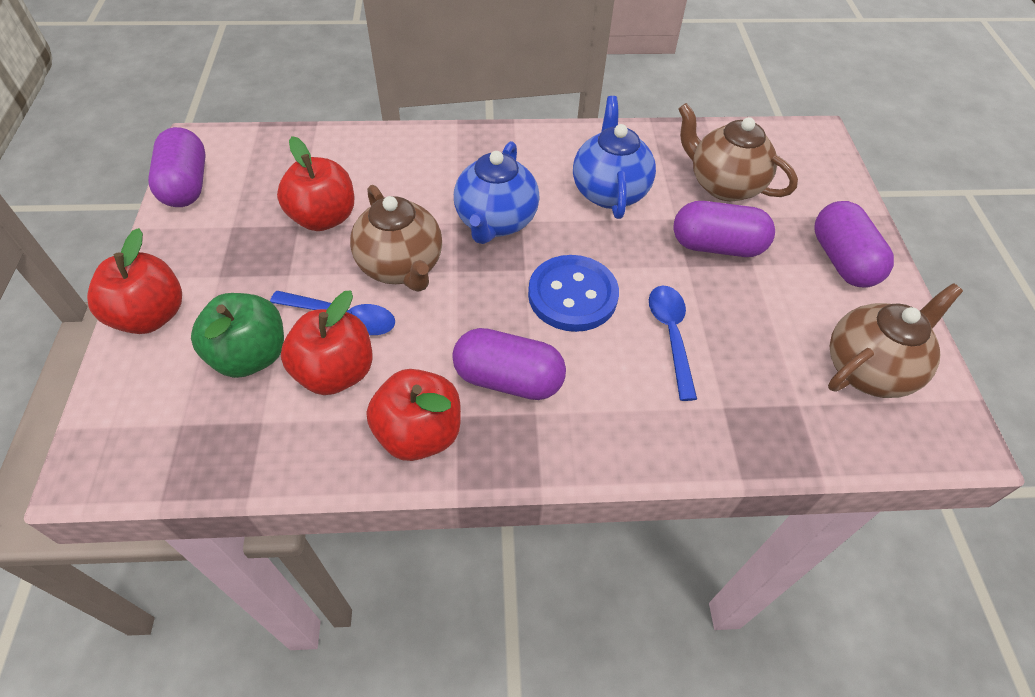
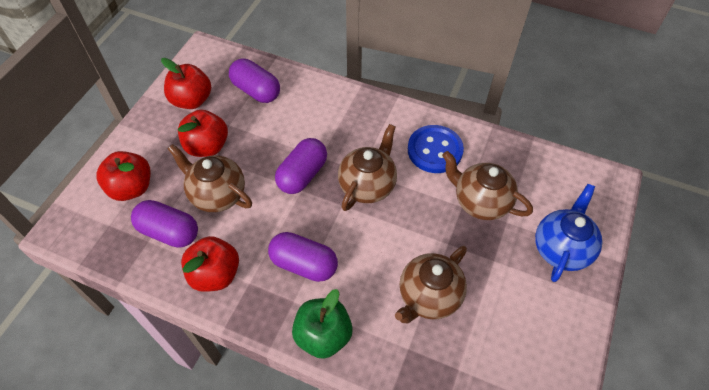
blue spoon: 2 -> 0
blue teapot: 2 -> 1
brown teapot: 3 -> 4

